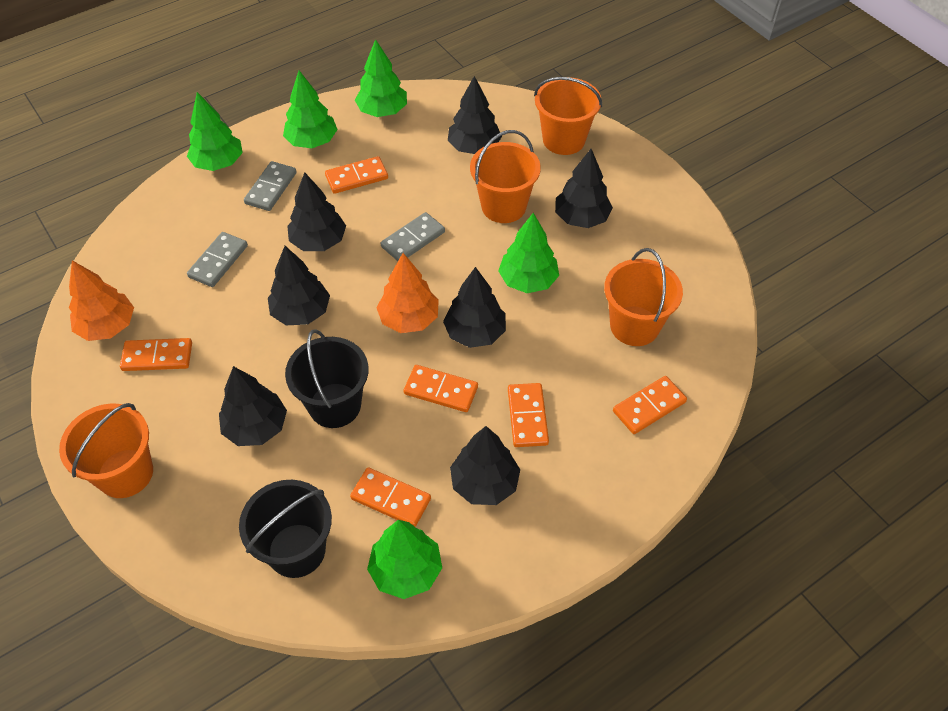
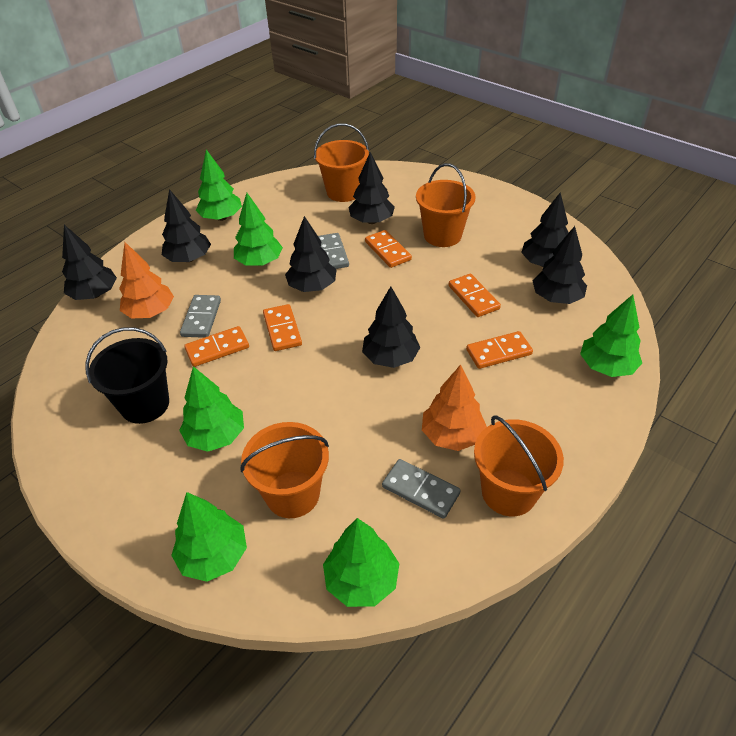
black bucket: 2 -> 1
green tree: 5 -> 6
orange domino: 6 -> 5

